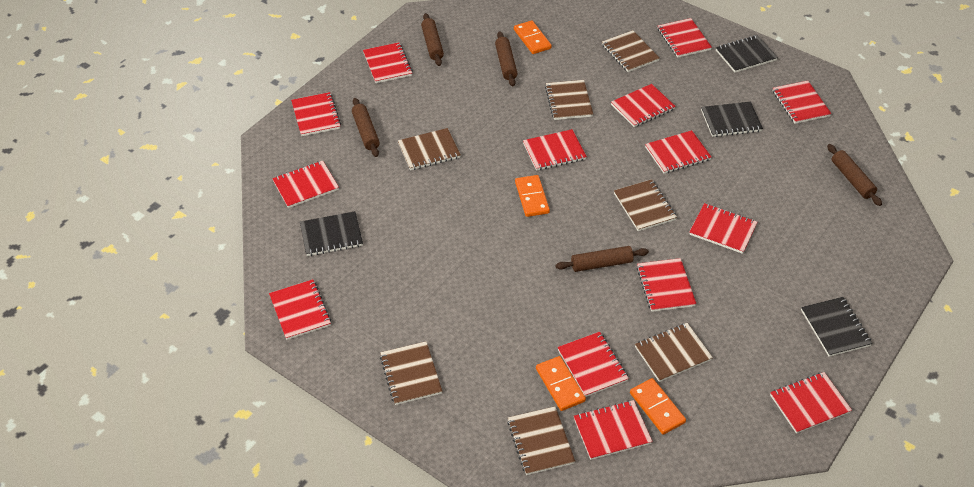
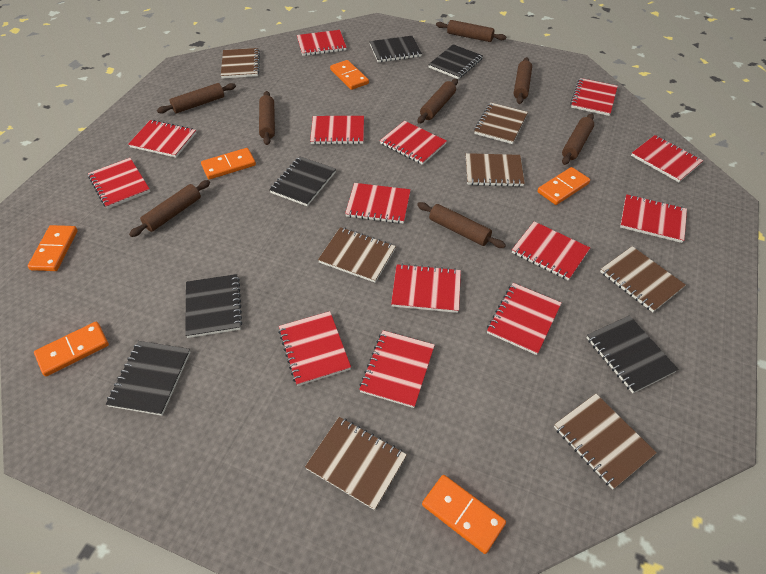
black notebook: 4 -> 6
brown rolling pin: 5 -> 8
orange domino: 4 -> 6

